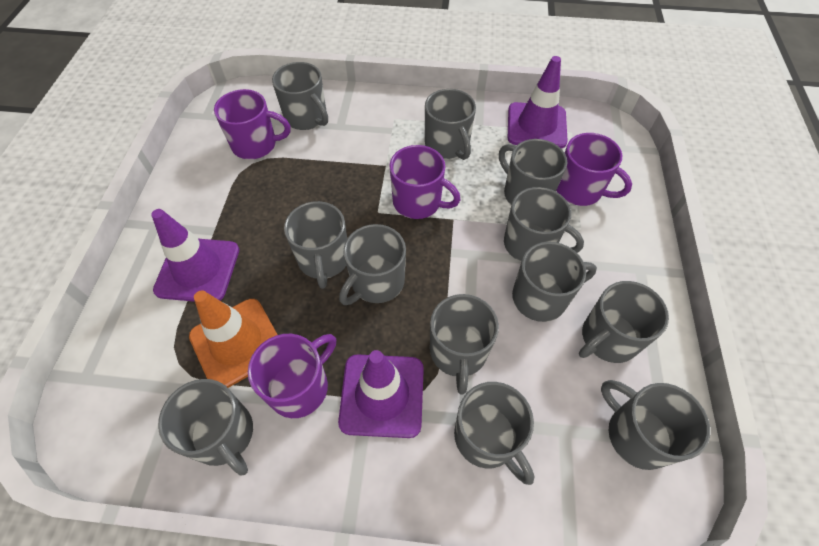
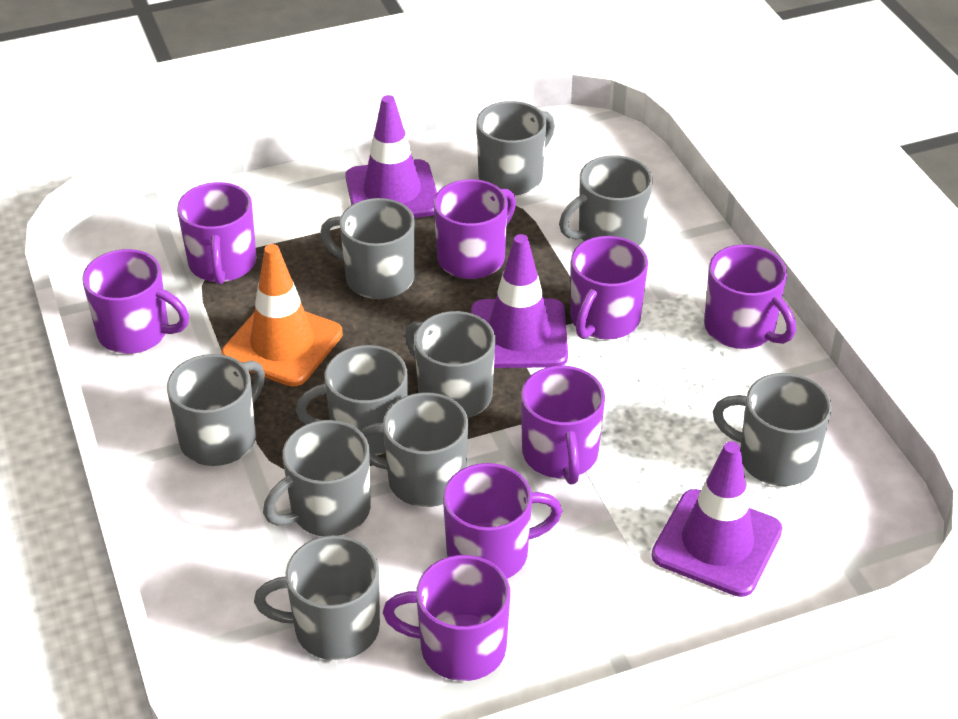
grey mug: 12 -> 10
purple mug: 4 -> 8

